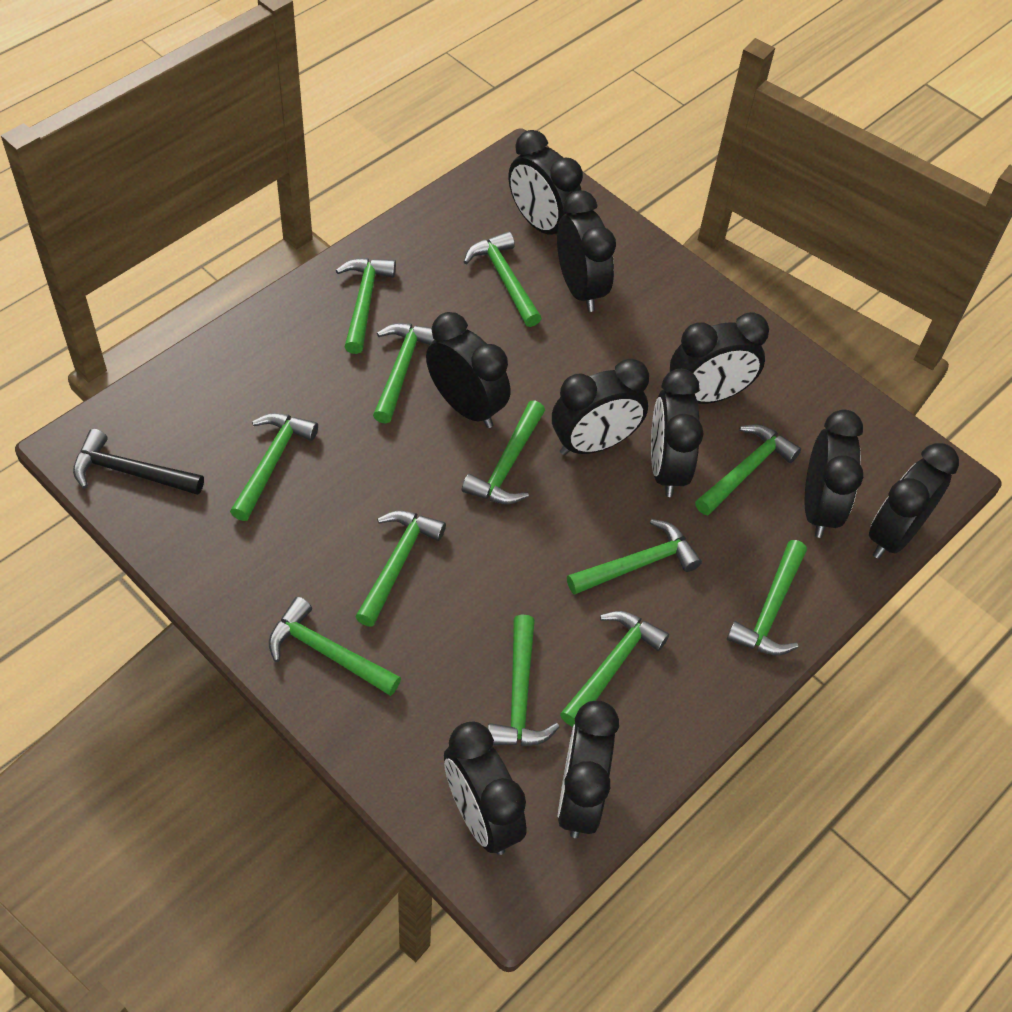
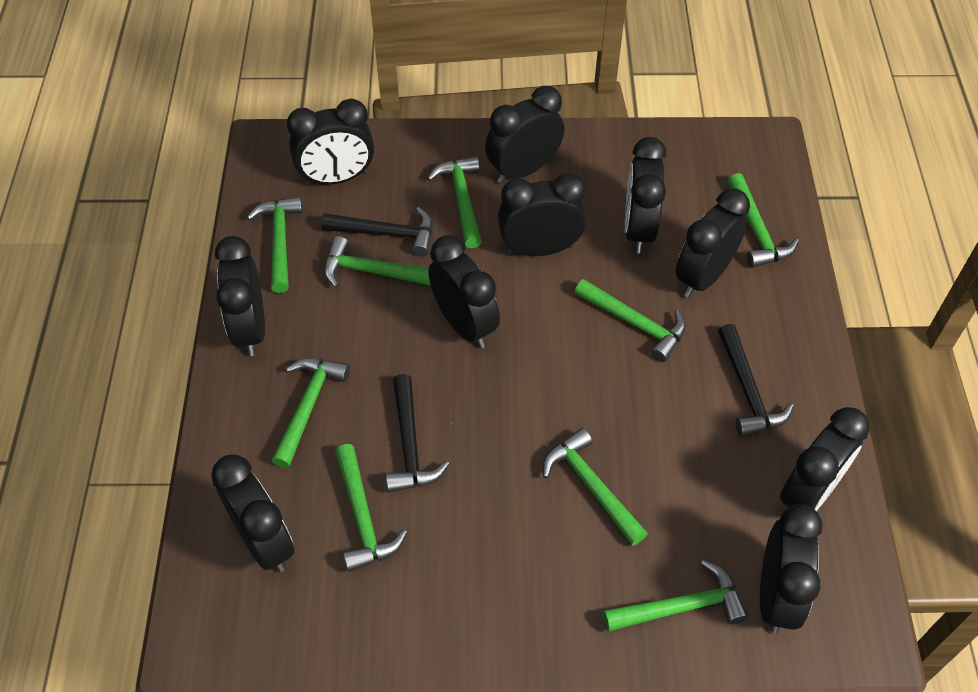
black hammer: 1 -> 3
green hammer: 12 -> 9

